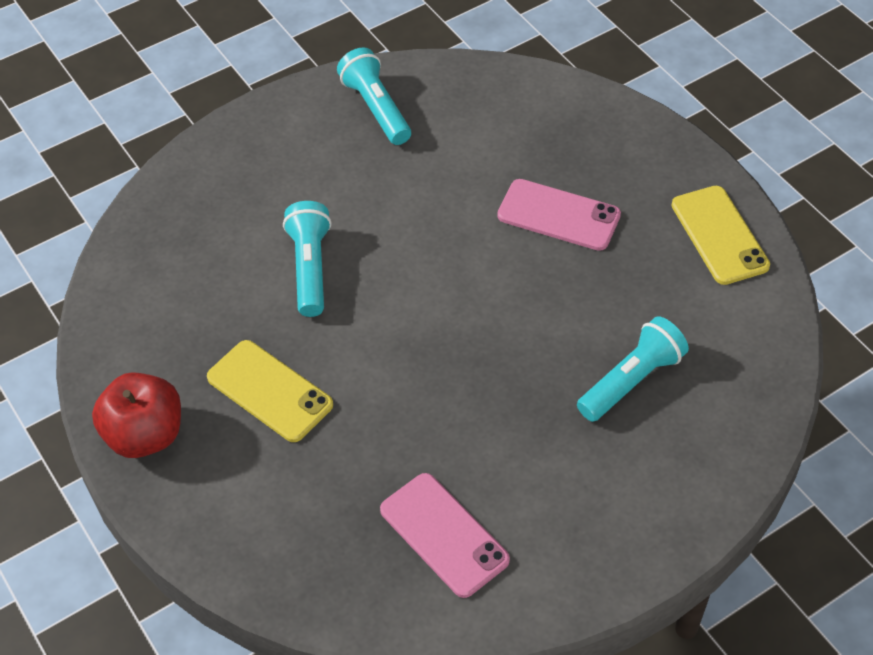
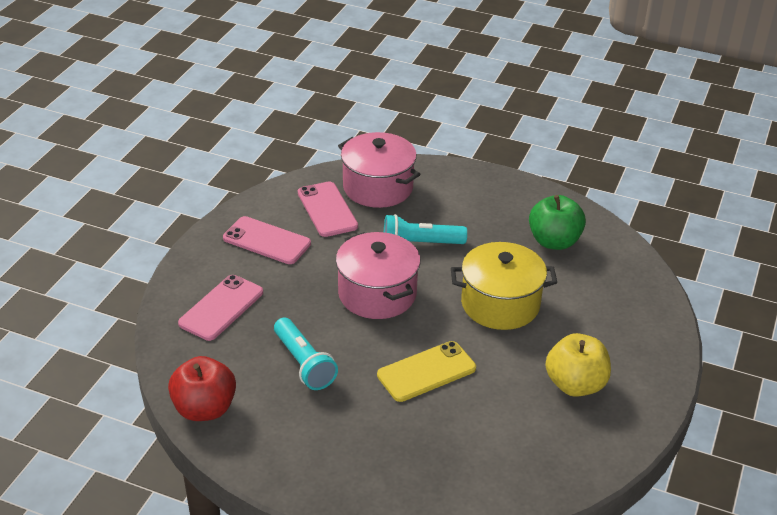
green apple: 0 -> 1
pink phone: 2 -> 3
pink pot: 0 -> 2
turquoise flashlight: 3 -> 2
yellow apple: 0 -> 1
yellow phone: 2 -> 1
yellow pot: 0 -> 1

